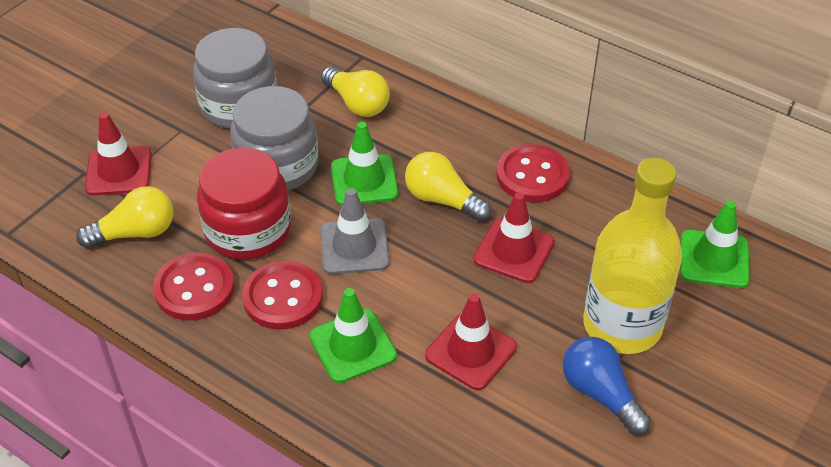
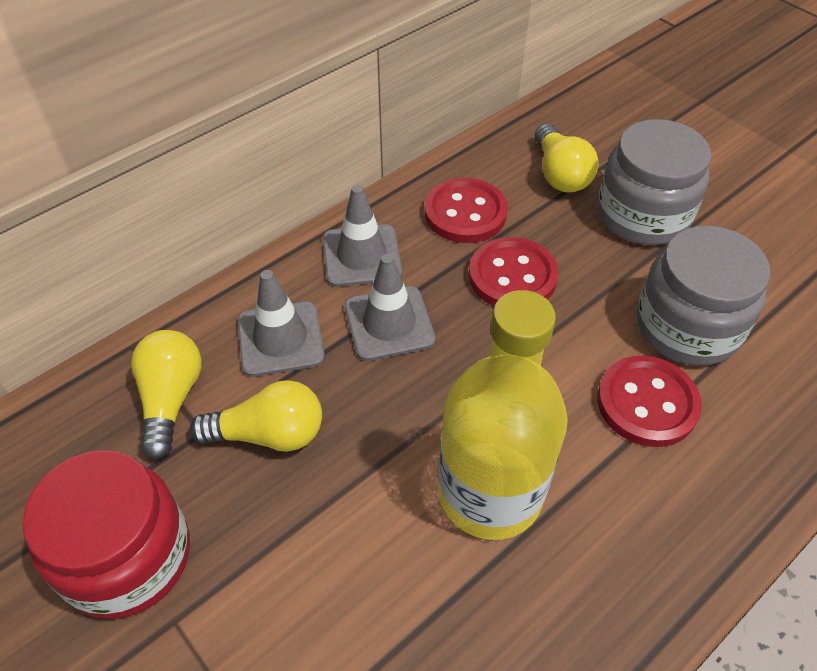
blue light bulb: 1 -> 0
green traffic cone: 3 -> 0
grey traffic cone: 1 -> 3
red traffic cone: 3 -> 0

